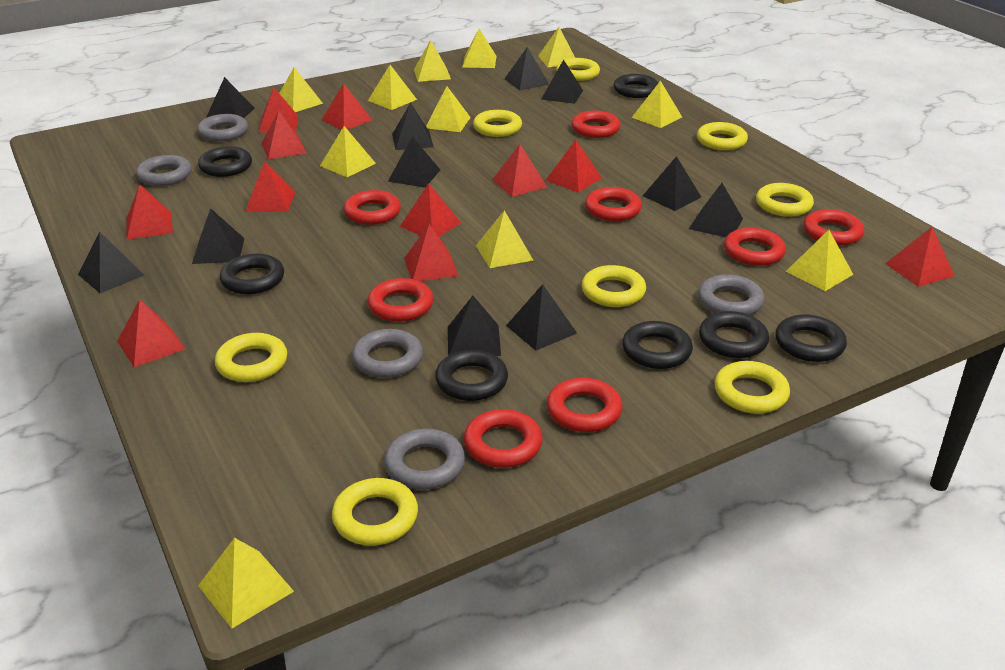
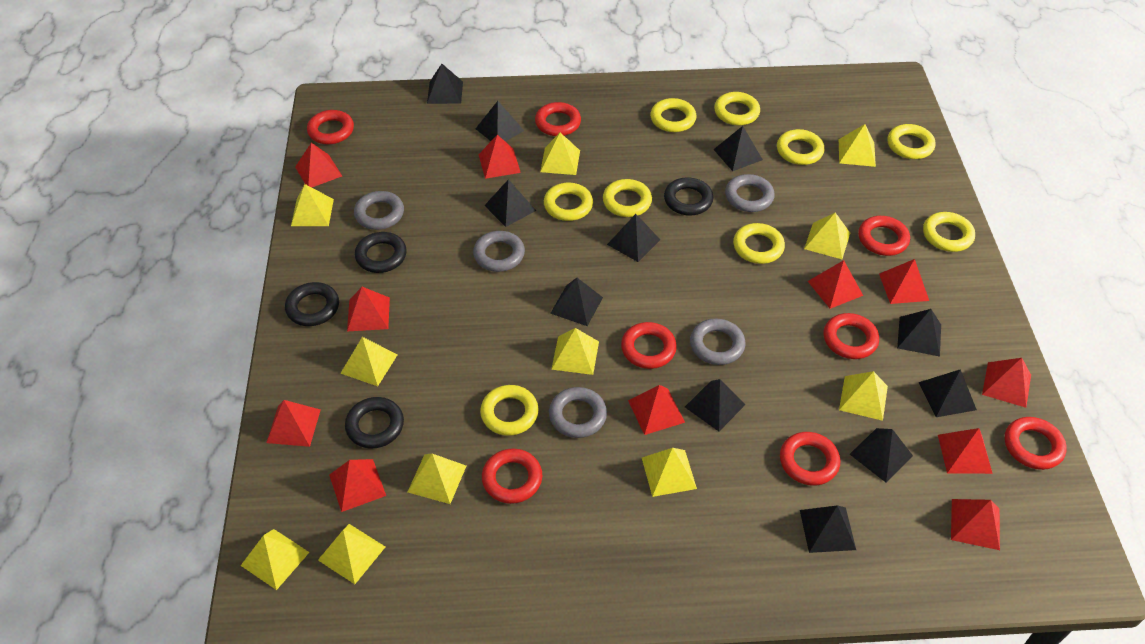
black ring: 7 -> 4
yellow ring: 8 -> 9

